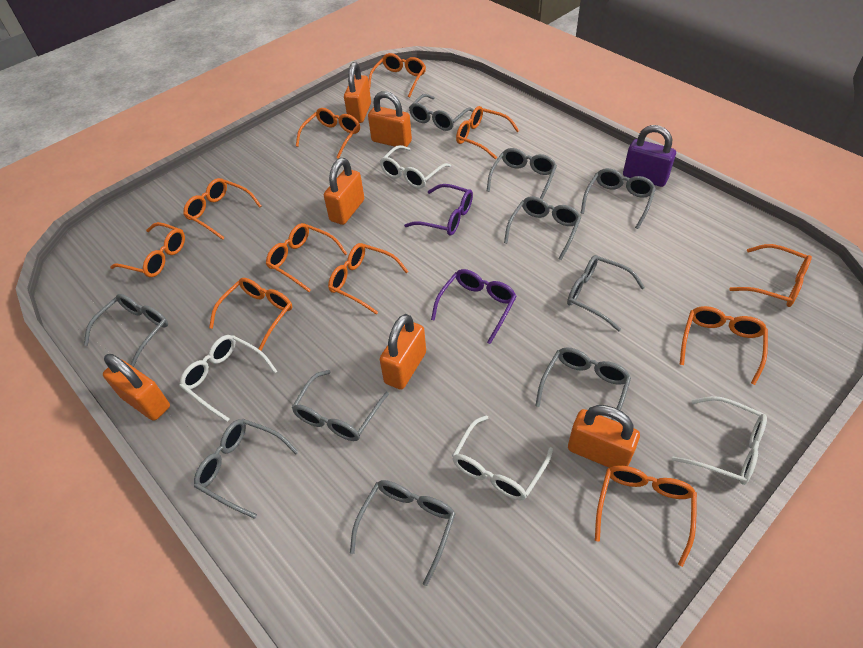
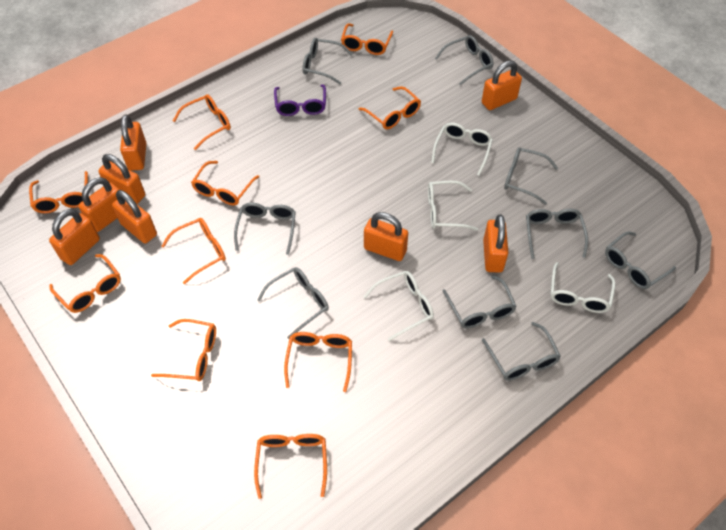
grey glasses: 10 -> 9
orange glasses: 11 -> 10
orange padlock: 6 -> 8
purple glasses: 2 -> 1
purple padlock: 1 -> 0

